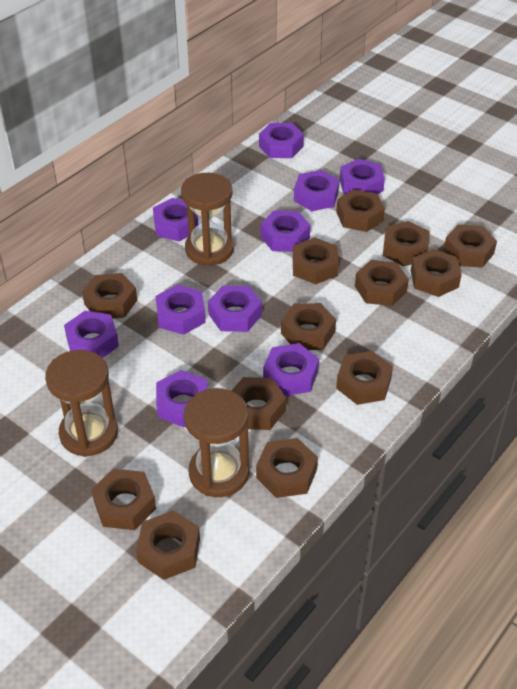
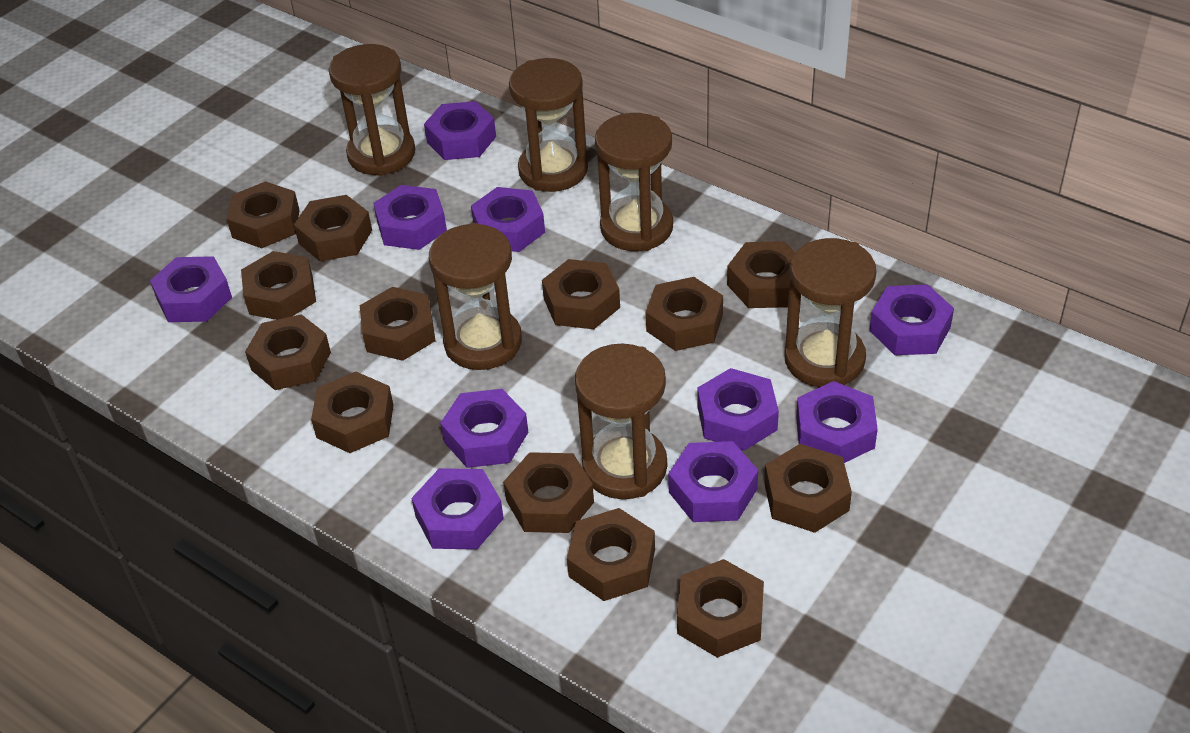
brown hourglass: 3 -> 6

